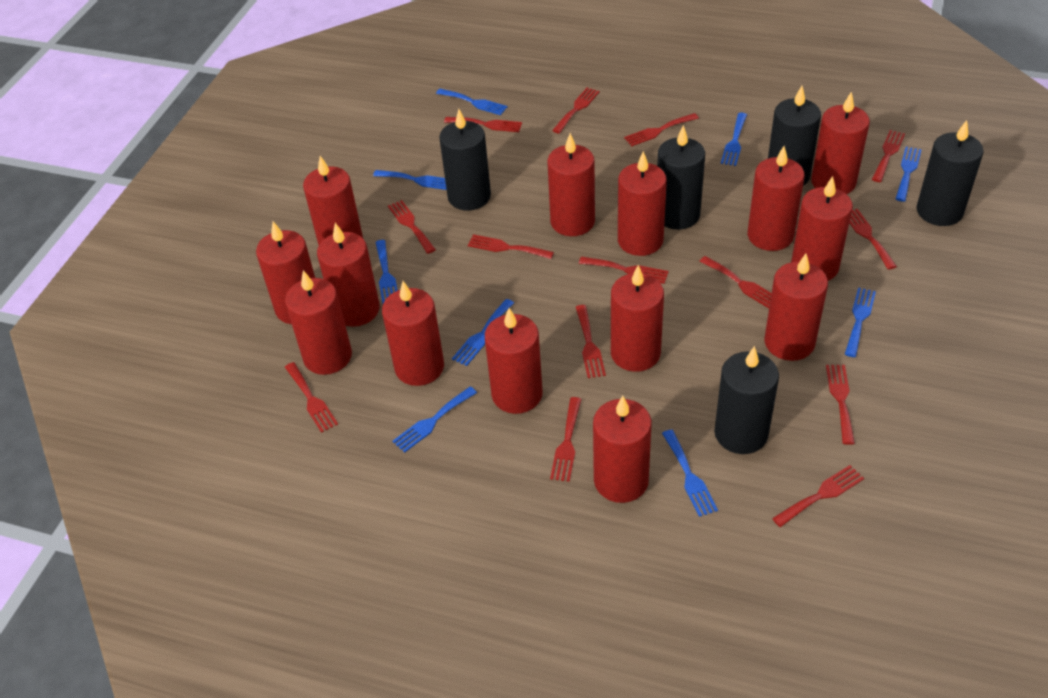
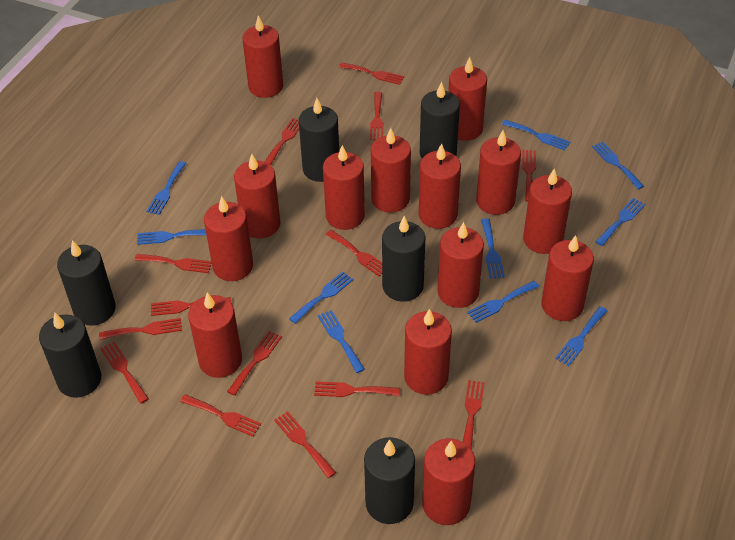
black candle: 5 -> 6
blue fork: 9 -> 10

